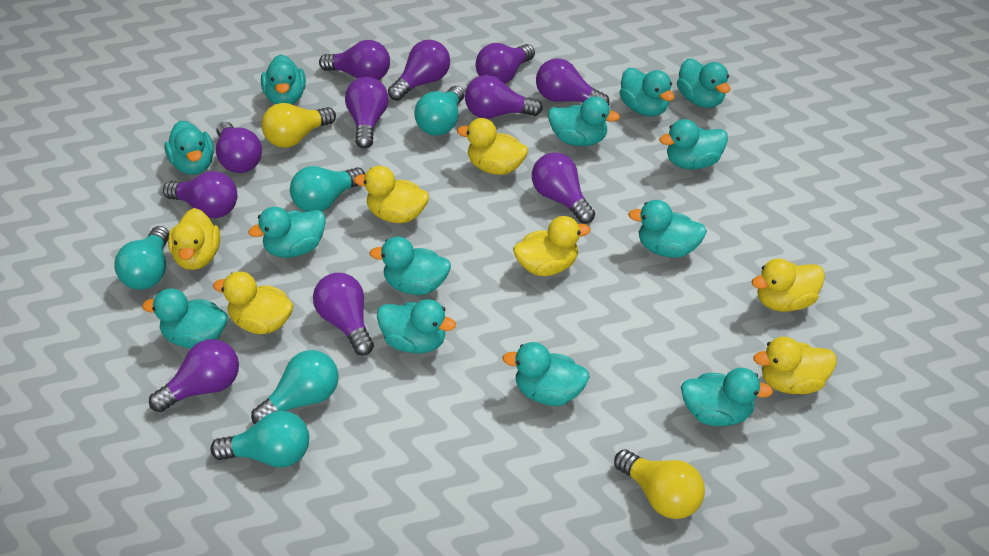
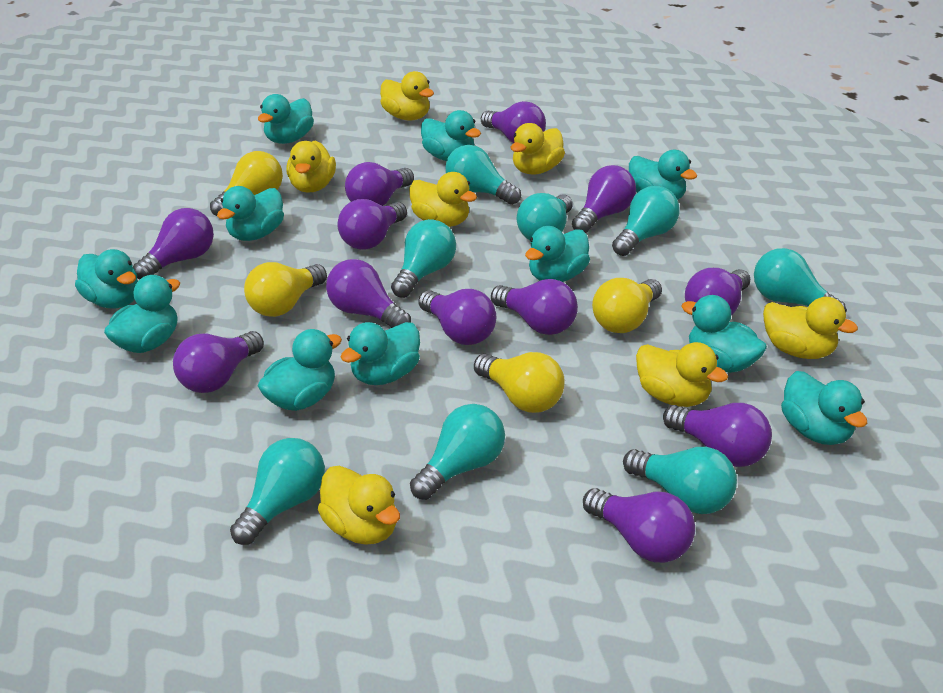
purple light bulb: 11 -> 12
turquoise duck: 13 -> 11
turquoise light bulb: 5 -> 8
yellow light bulb: 2 -> 4

